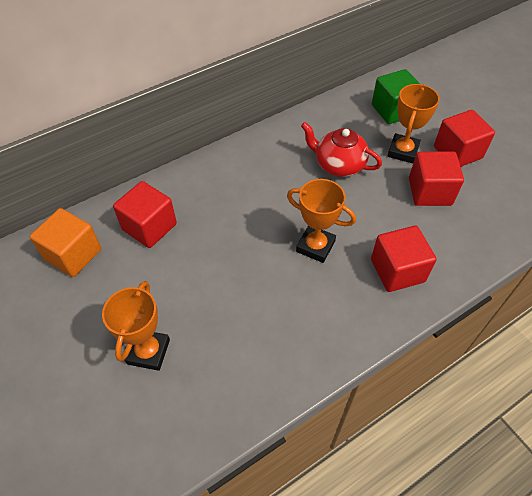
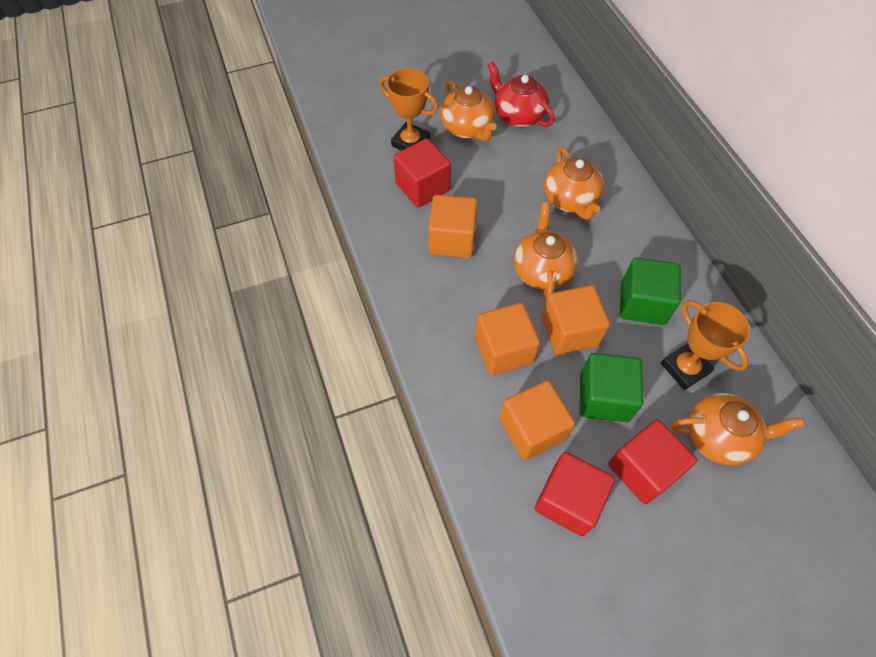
green cube: 1 -> 2
orange cube: 1 -> 4
orange teapot: 0 -> 4
orange trophy: 3 -> 2
red cube: 4 -> 3

